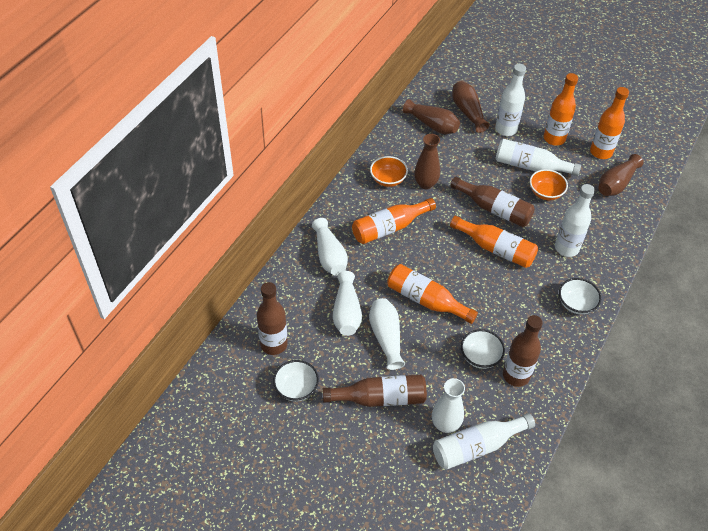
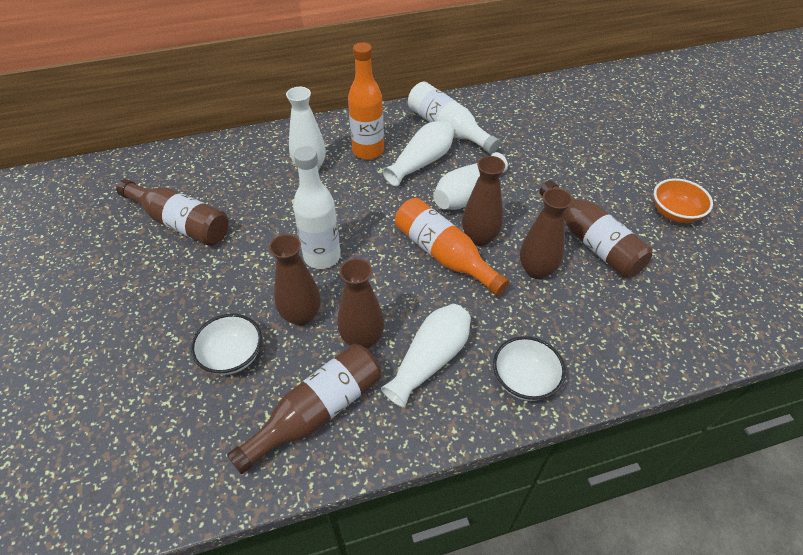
brown bottle: 4 -> 3
orange bottle: 5 -> 2
orange bowl: 2 -> 1
white bottle: 4 -> 2
white bowl: 3 -> 2

